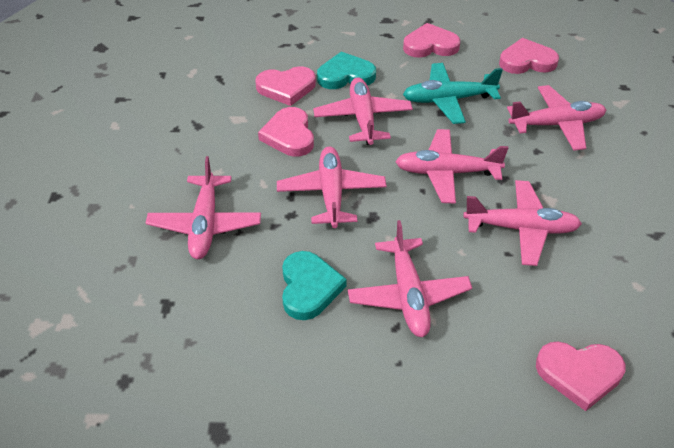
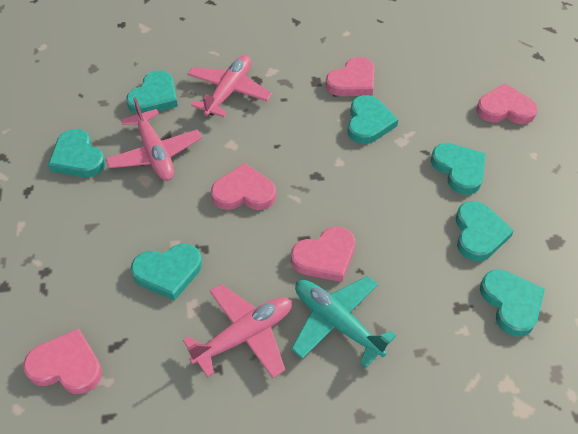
pink plane: 7 -> 3
turquoise heart: 2 -> 7

